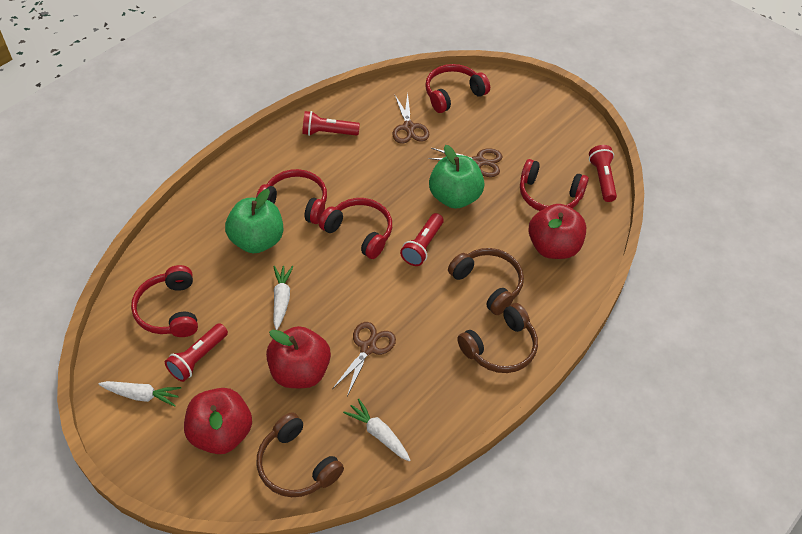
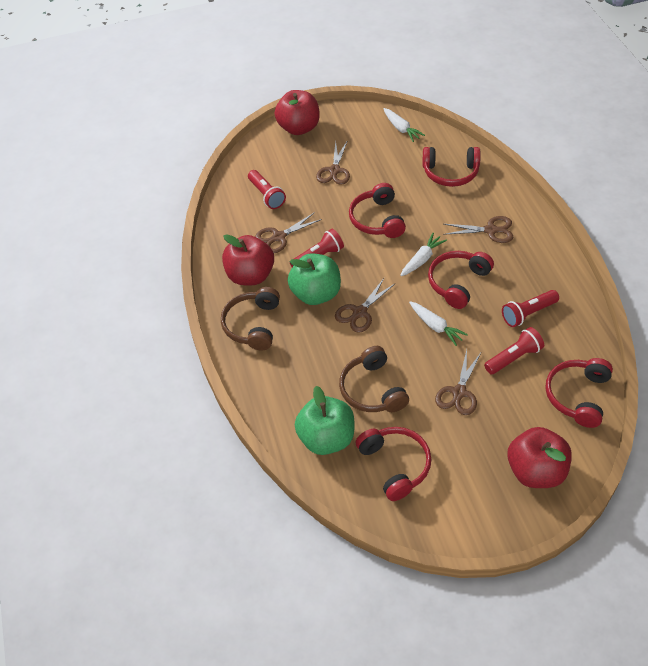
brown headphones: 3 -> 2
brown scissors: 3 -> 5

